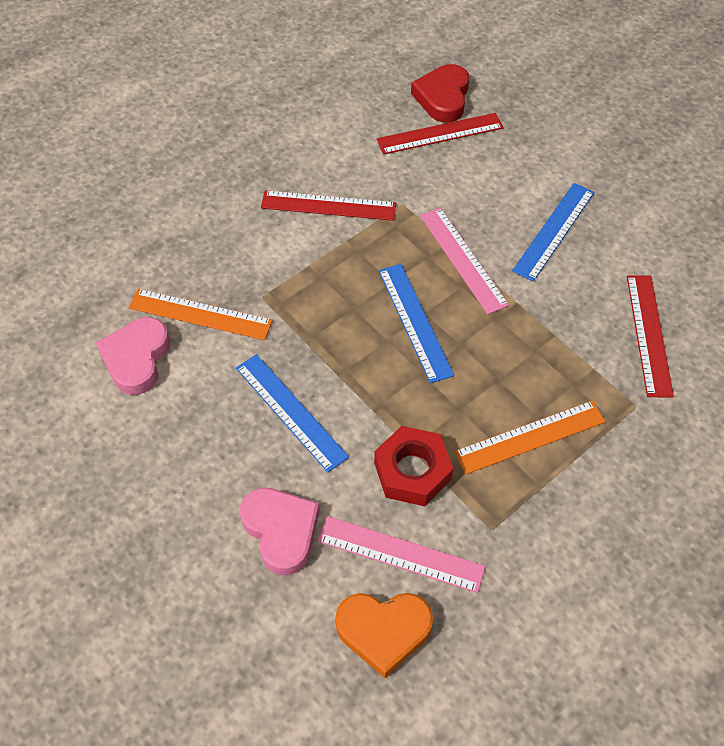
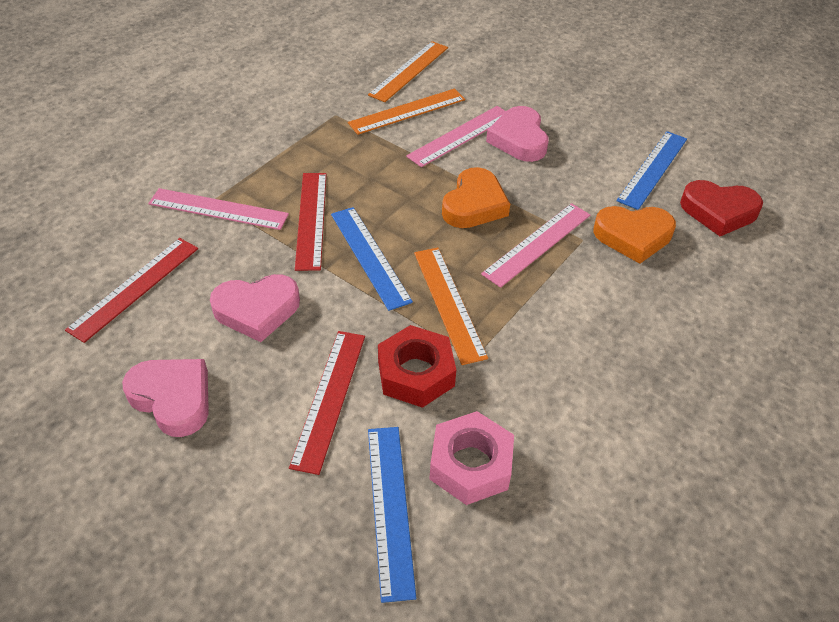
orange heart: 1 -> 2
orange ruler: 2 -> 3
pink heart: 2 -> 3
pink nut: 0 -> 1
pink ruler: 2 -> 3

